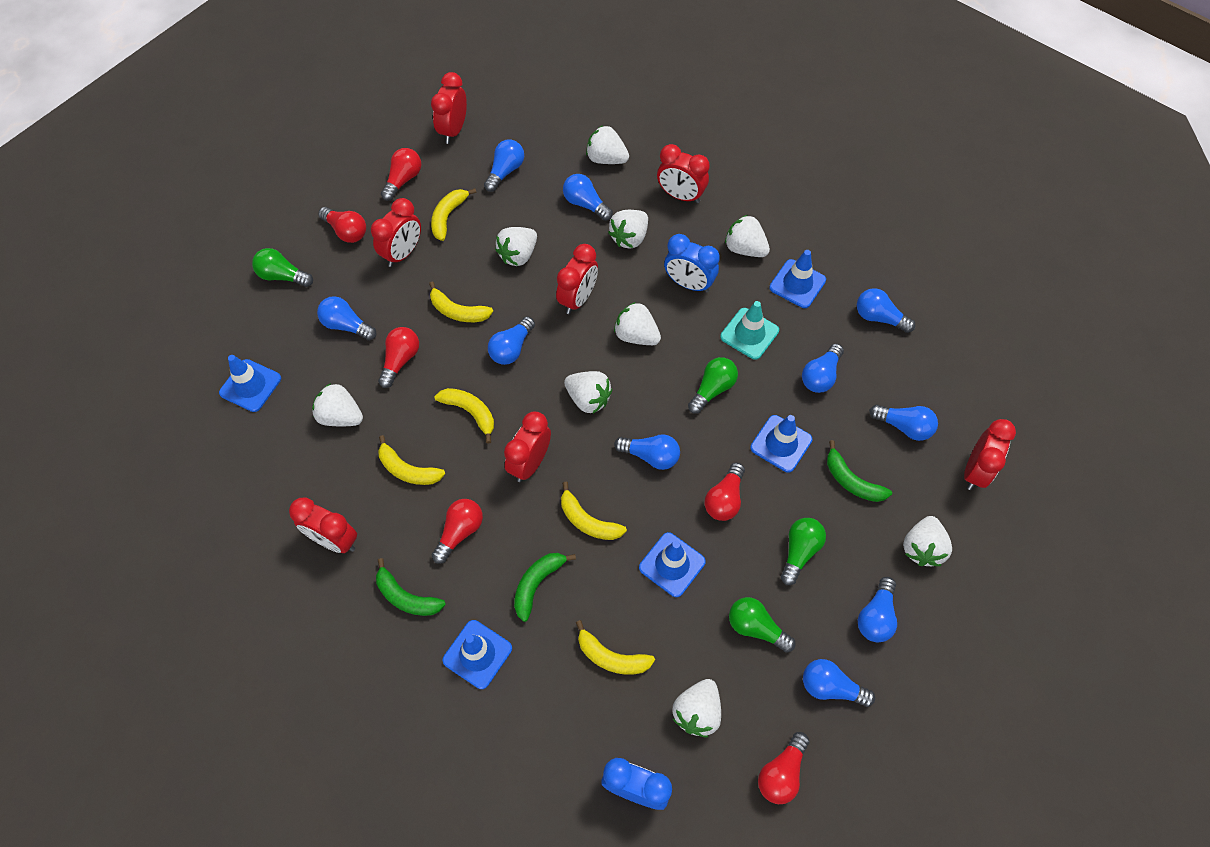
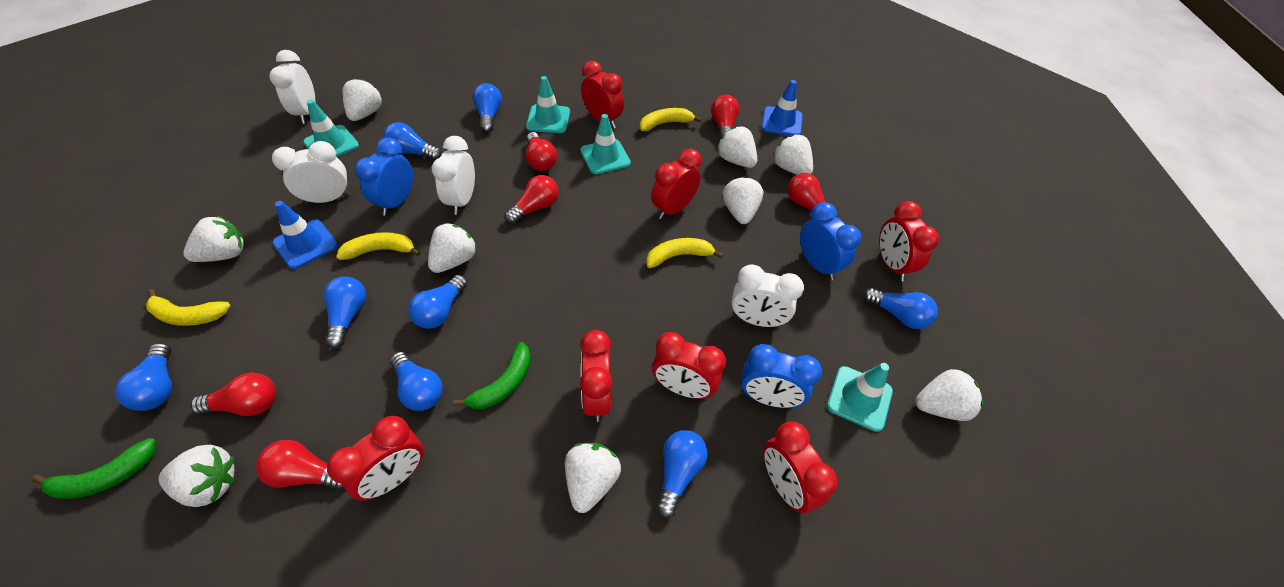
blue clock: 2 -> 3
blue light bulb: 10 -> 8
blue traffic cone: 5 -> 2
green banana: 3 -> 2
green light bulb: 4 -> 0
turquoise traffic cone: 1 -> 4
white clock: 0 -> 4
yellow banana: 6 -> 4

